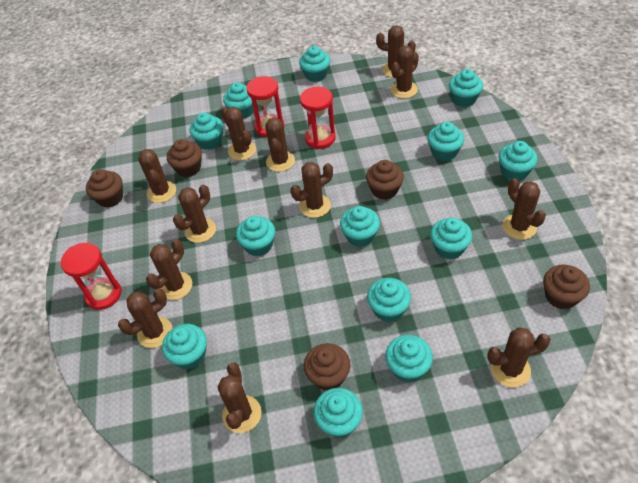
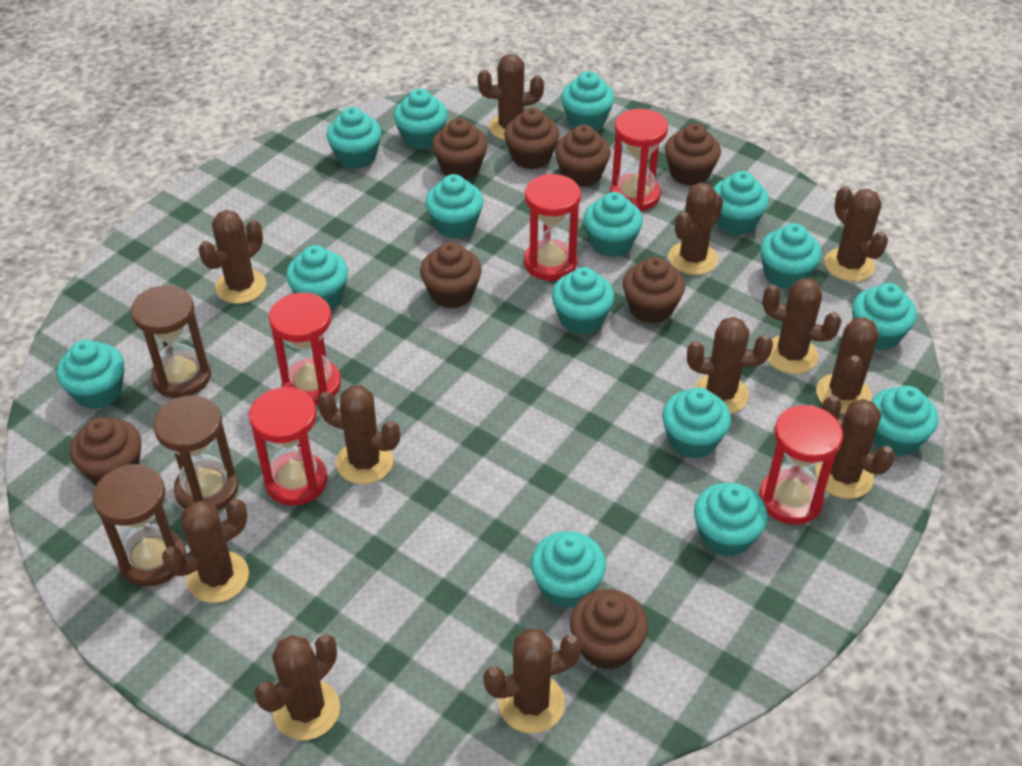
brown cupcake: 5 -> 8
brown hourglass: 0 -> 3
red hourglass: 3 -> 5
turquoise cupcake: 13 -> 15

